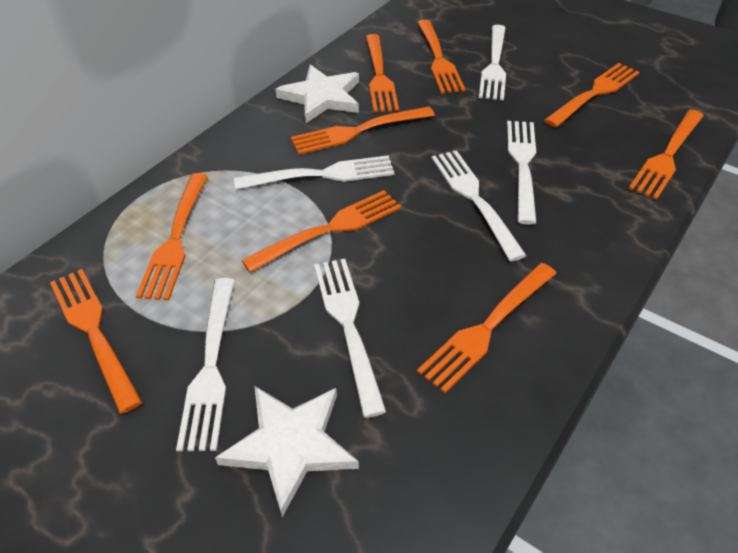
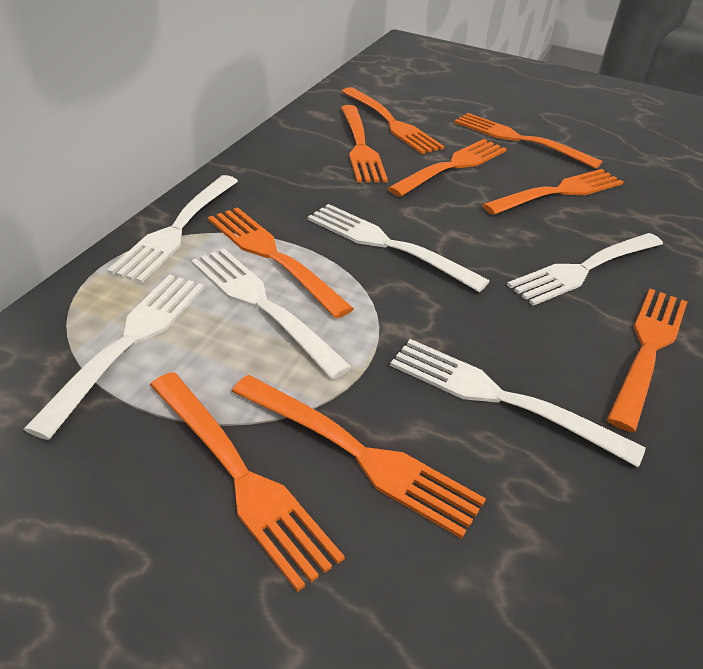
white star: 2 -> 0

